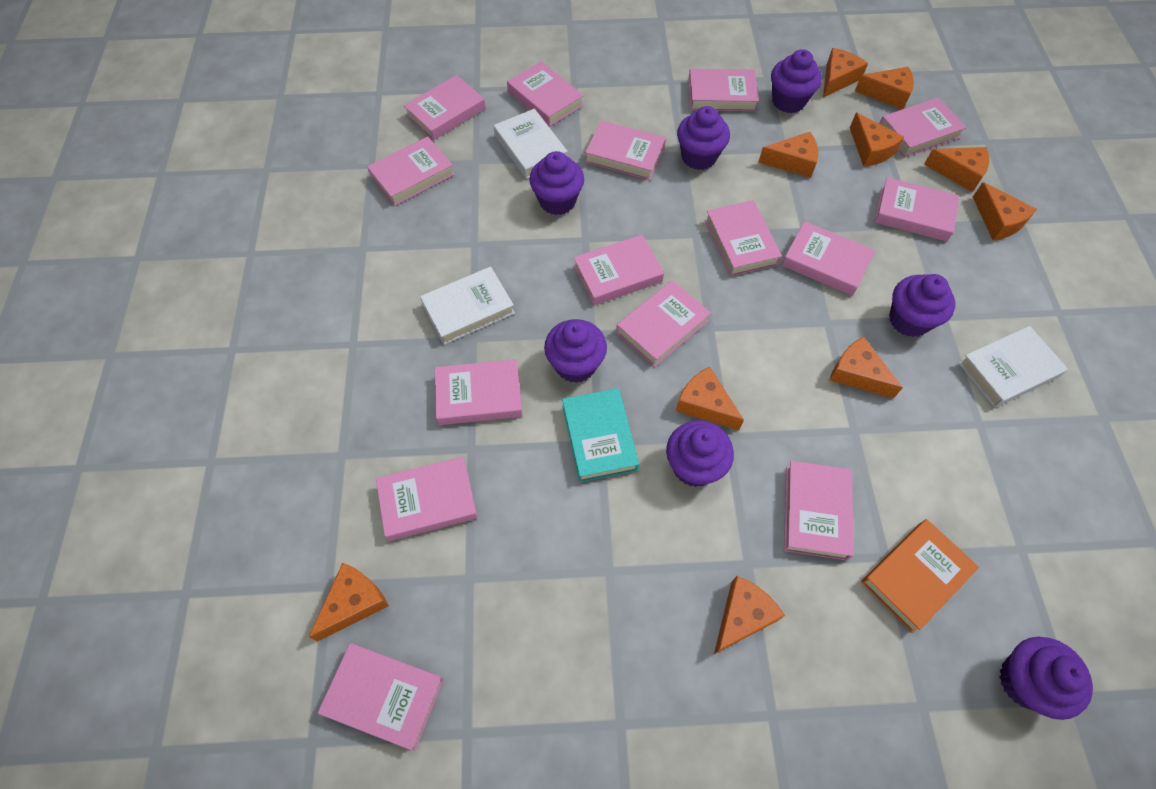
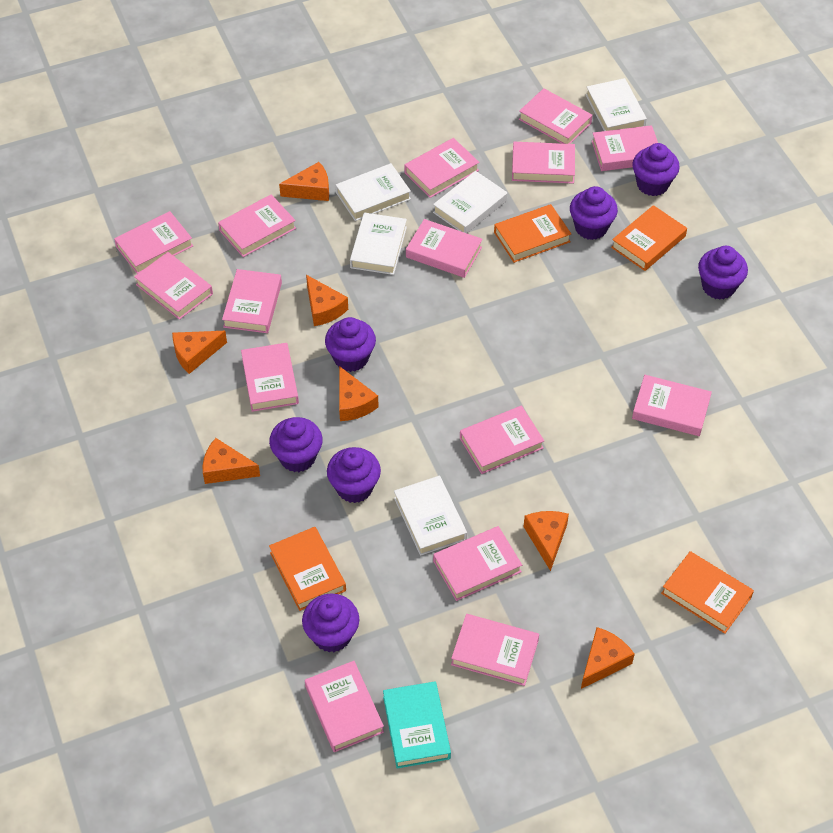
orange book: 1 -> 4
orange cheese: 10 -> 7
white book: 3 -> 5

